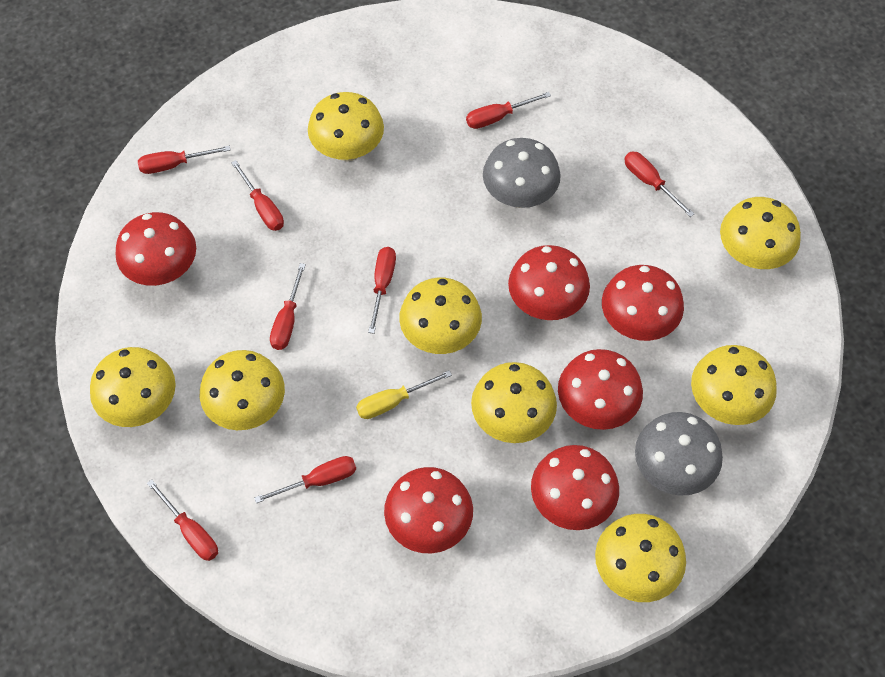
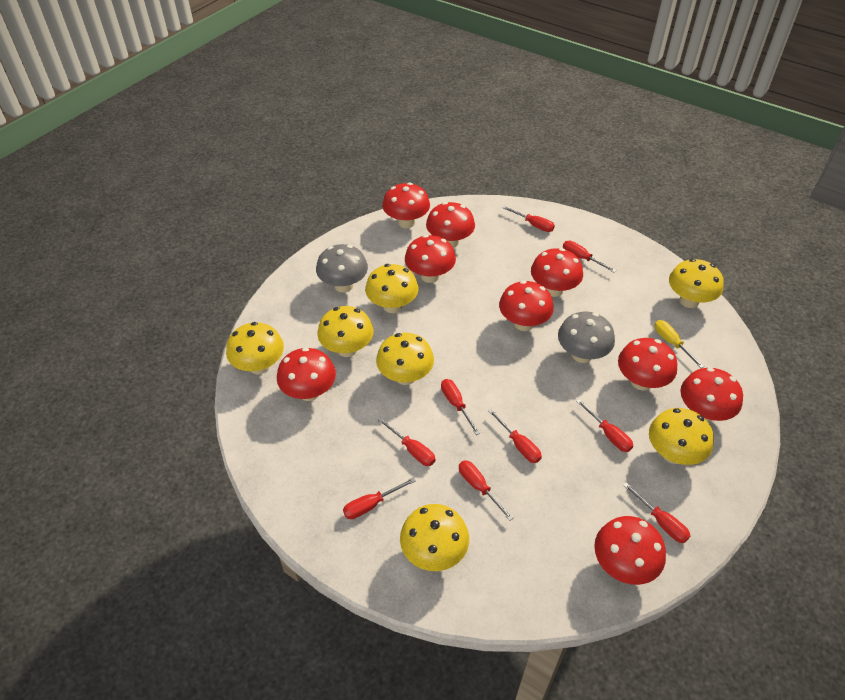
red mushroom: 6 -> 9
red screwdriver: 8 -> 9
yellow mushroom: 8 -> 7

